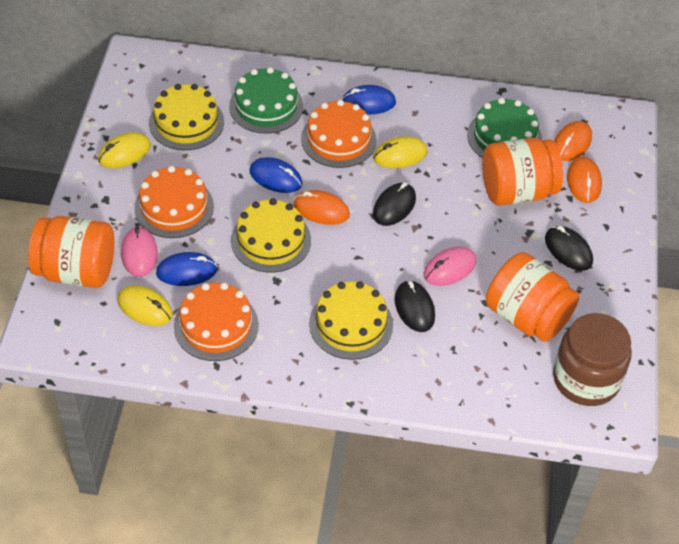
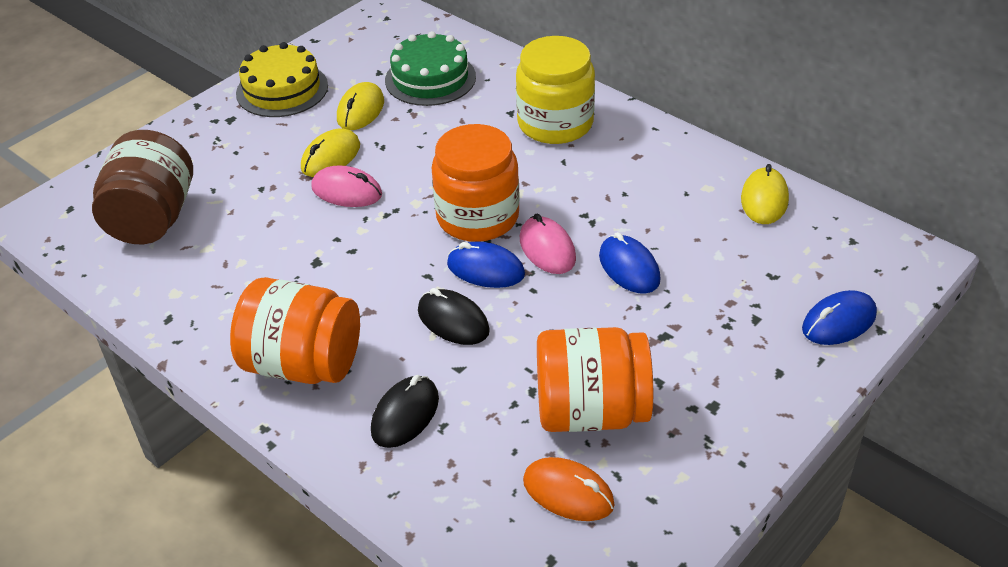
black mouse: 3 -> 2
green cake: 2 -> 1
orange cake: 3 -> 0
orange mouse: 3 -> 1
yellow cake: 3 -> 1
yellow jar: 0 -> 1

